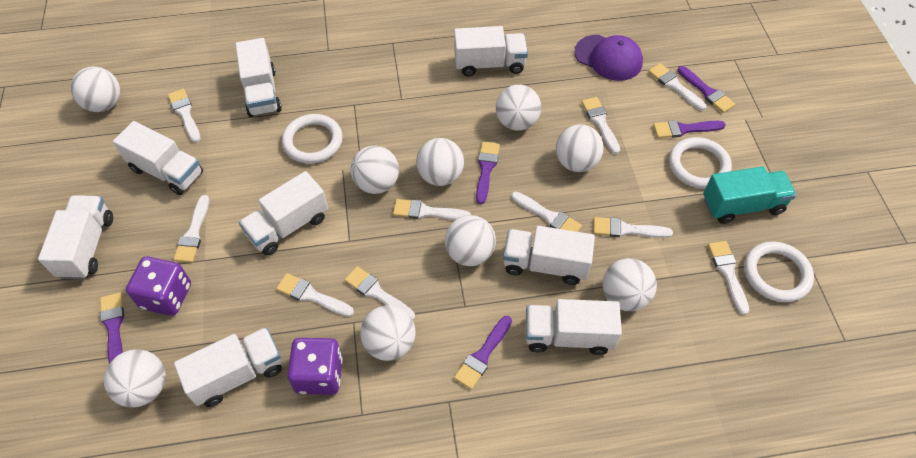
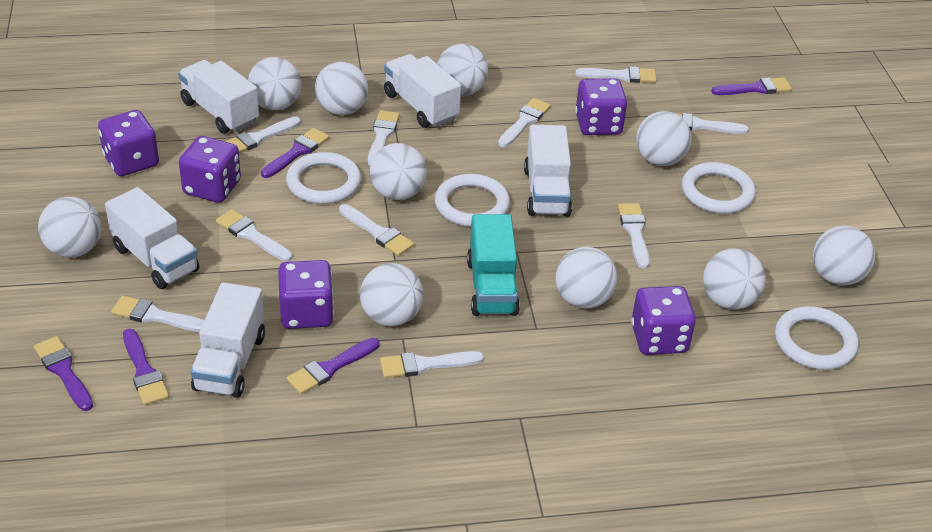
purple cap: 1 -> 0
purple dice: 2 -> 5
white ball: 9 -> 10
white ring: 3 -> 4
white truck: 8 -> 5

